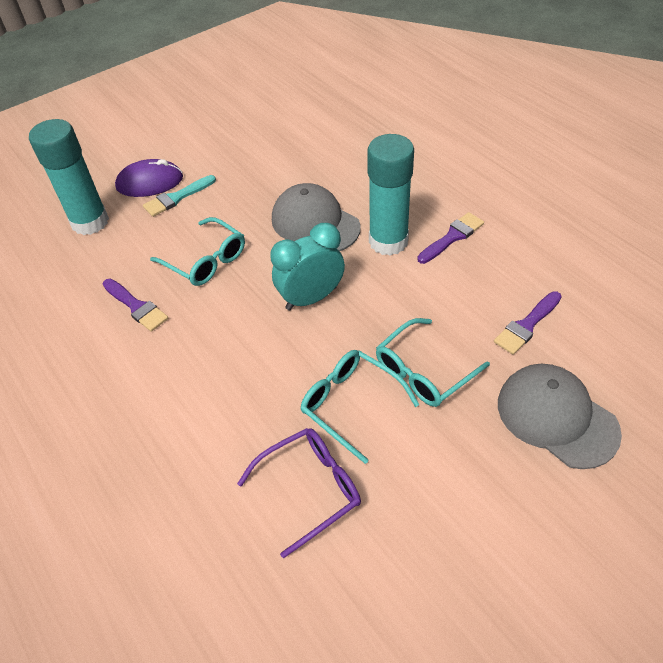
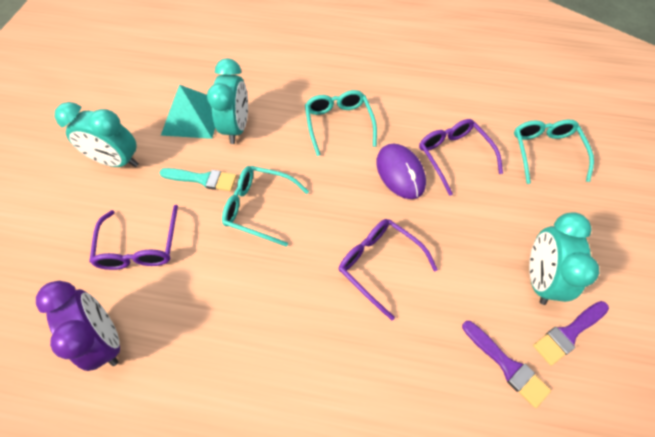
grey cap: 2 -> 0
purple brush: 3 -> 2
purple clock: 0 -> 1
purple glasses: 1 -> 3
turquoise clock: 1 -> 3
turquoise glue stick: 2 -> 0
turquoise pyramid: 0 -> 1

